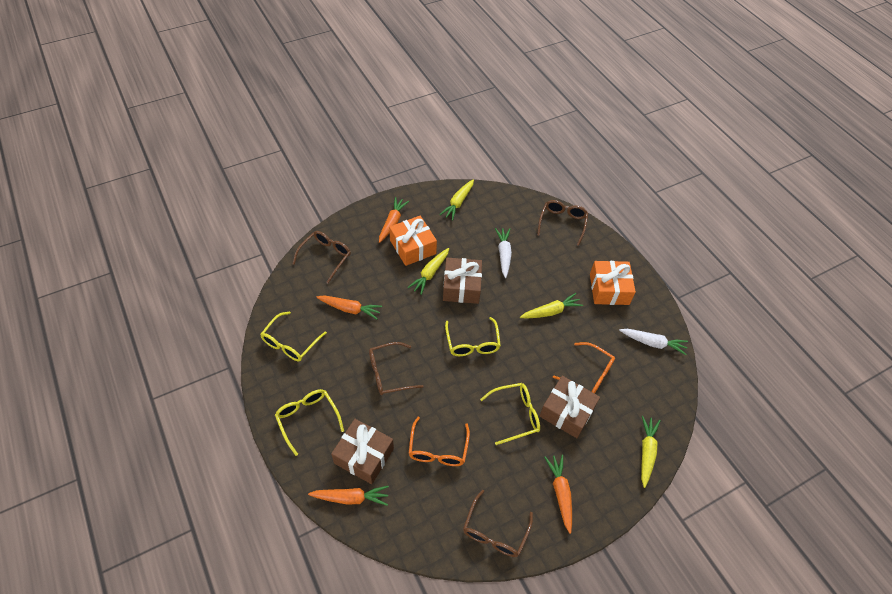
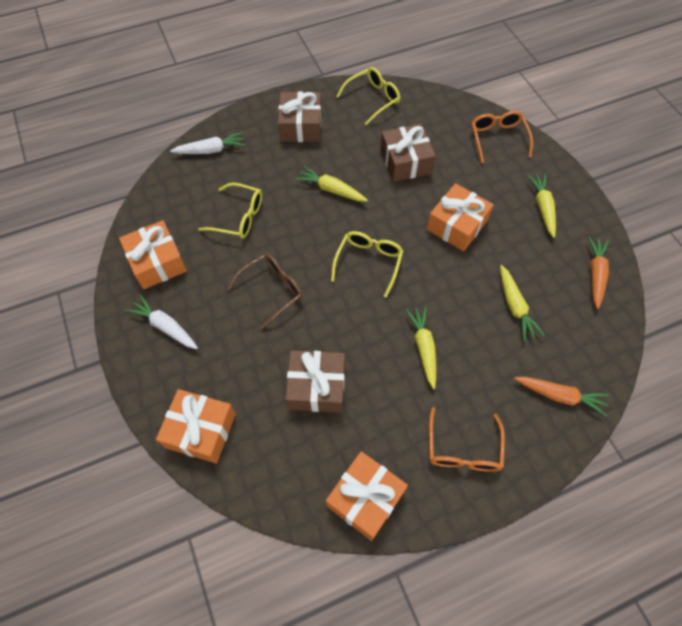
brown glasses: 4 -> 1
orange carrot: 4 -> 2
orange gift: 2 -> 4
yellow glasses: 4 -> 3

